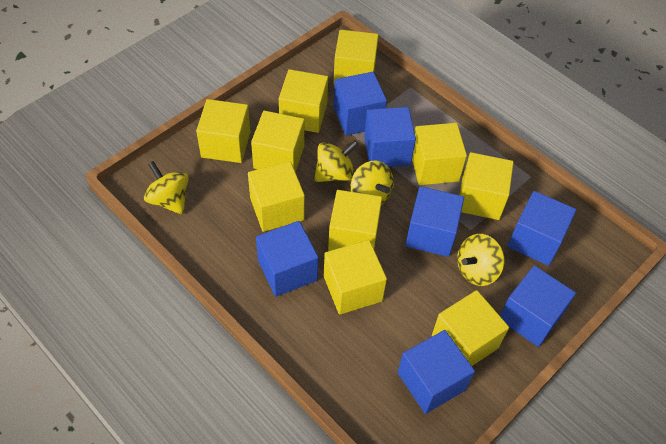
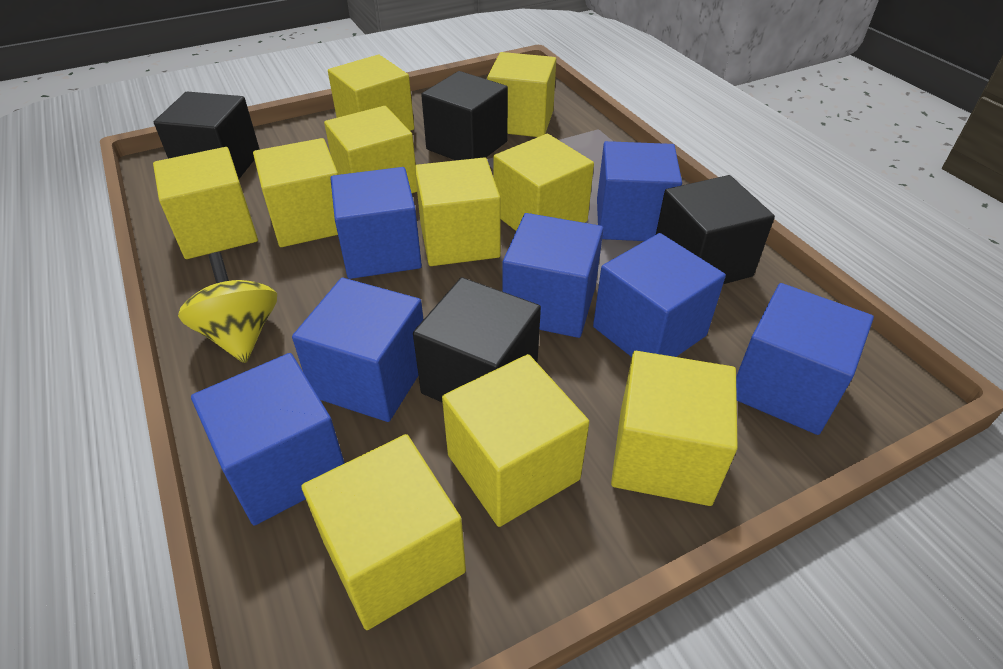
black cube: 0 -> 4
yellow spinning top: 4 -> 1

